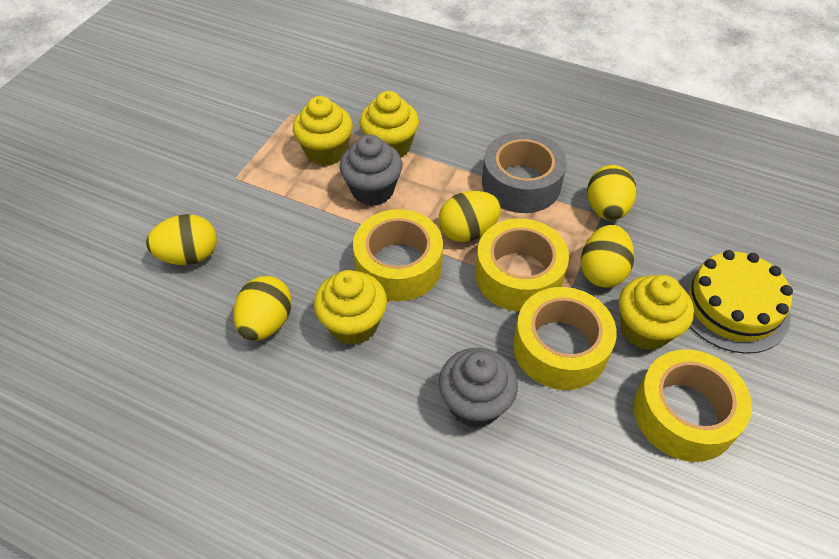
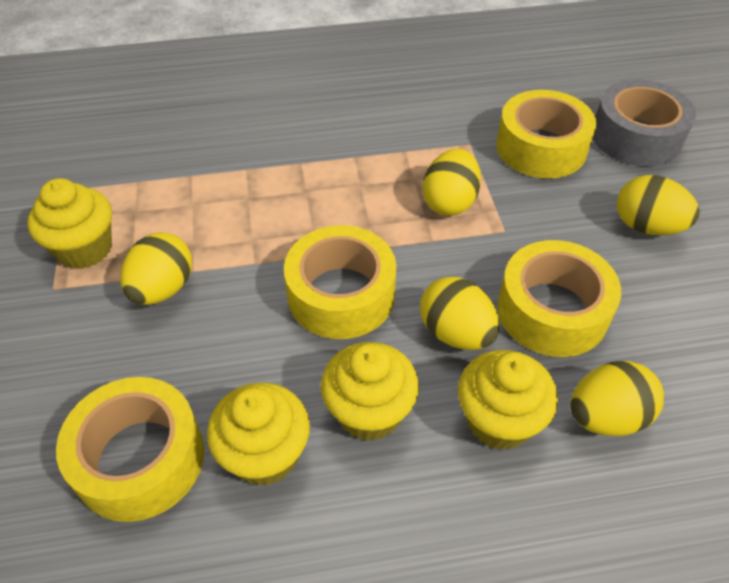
grey cupcake: 2 -> 0
yellow cake: 1 -> 0

